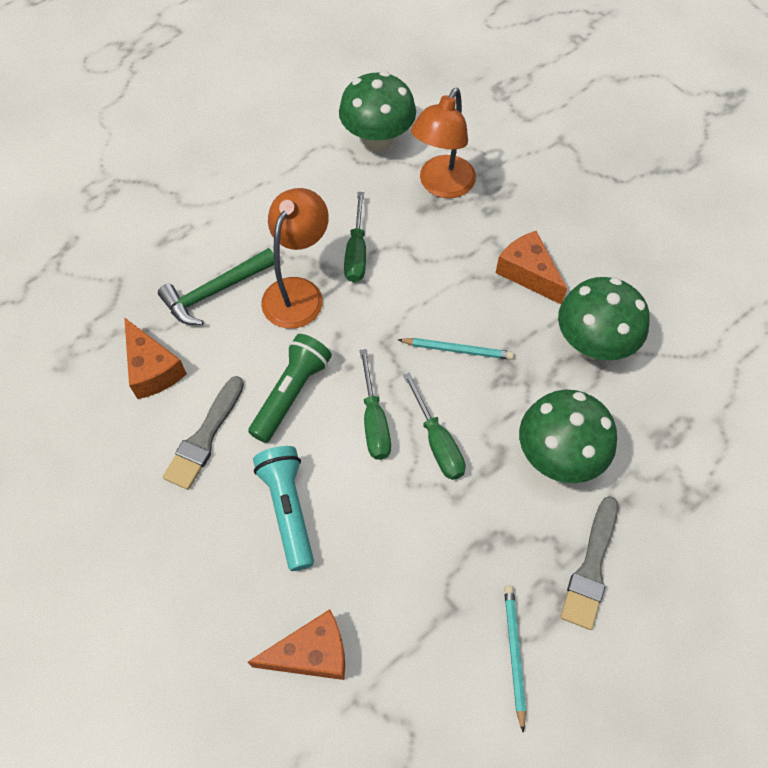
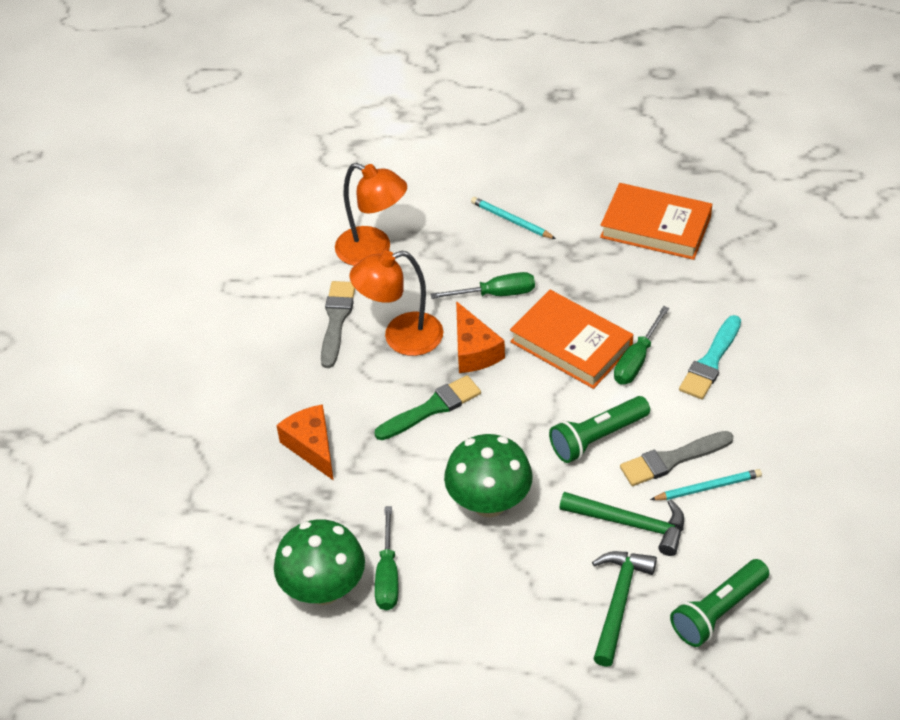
green brush: 0 -> 1
green flashlight: 1 -> 2
green hammer: 1 -> 2
green mushroom: 3 -> 2
orange book: 0 -> 2
orange cheese: 3 -> 2
turquoise brush: 0 -> 1
turquoise flashlight: 1 -> 0

